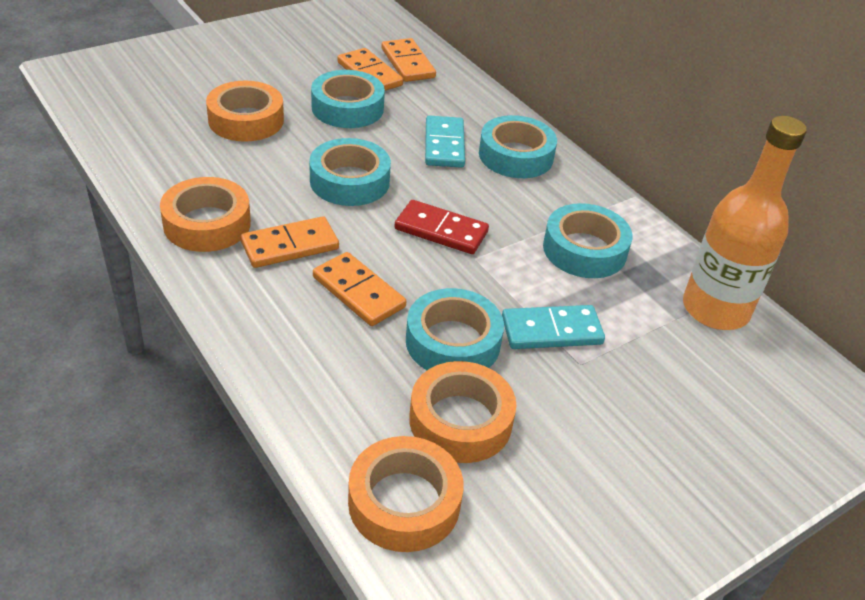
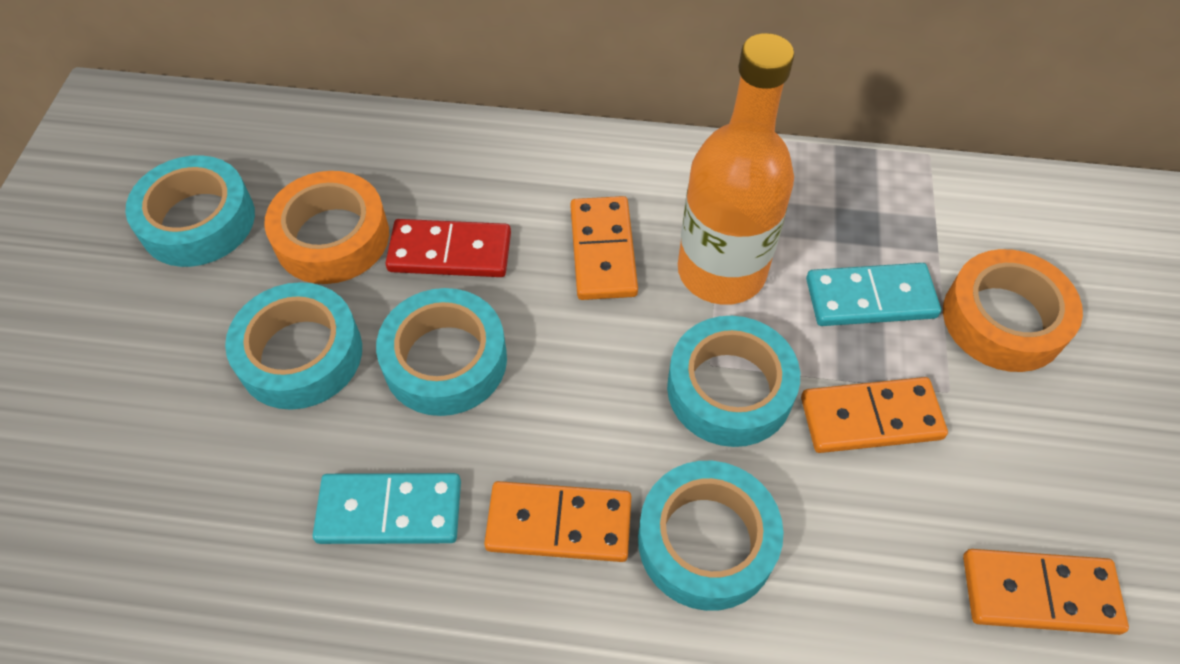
orange tape: 4 -> 2

